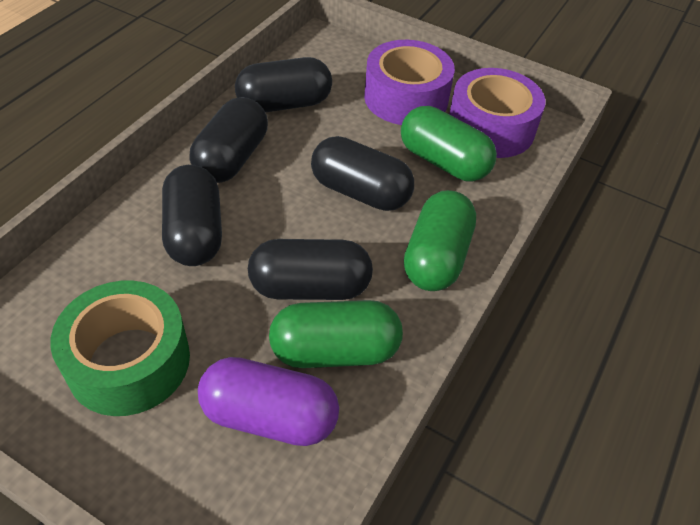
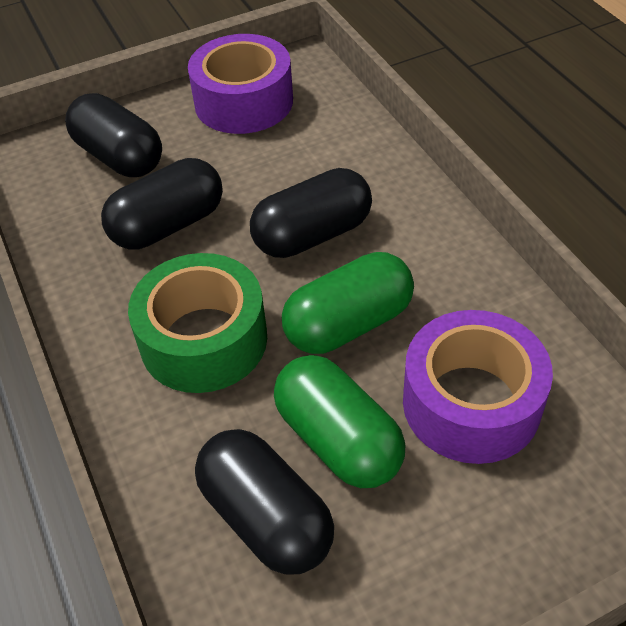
black capsule: 5 -> 4
green capsule: 3 -> 2
purple capsule: 1 -> 0

